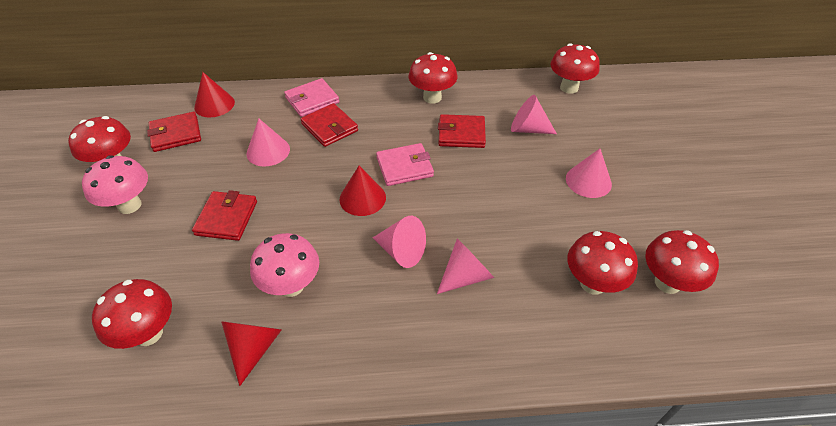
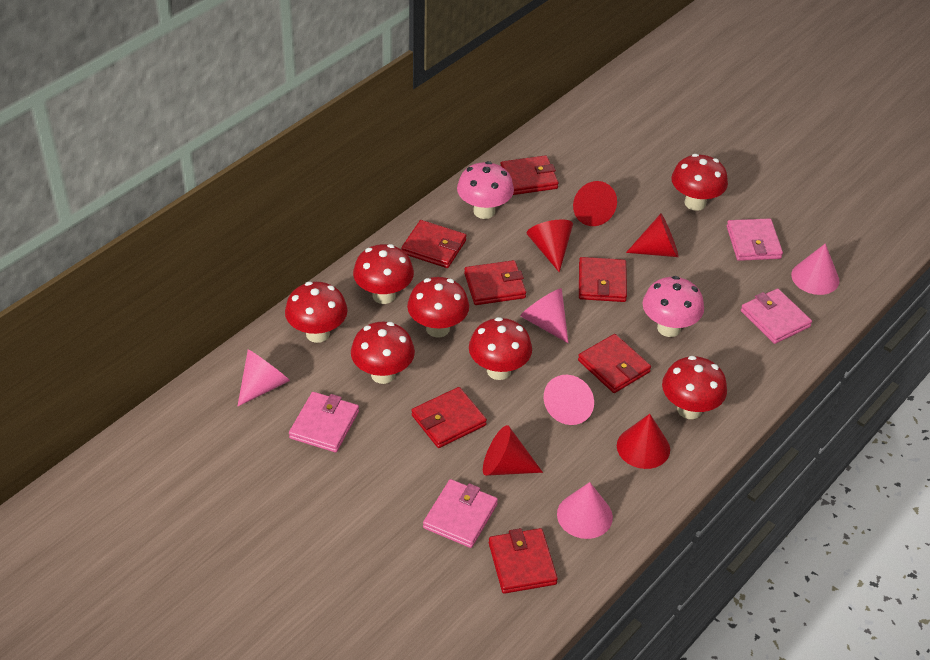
pink wallet: 2 -> 4
red cone: 3 -> 5
red mushroom: 6 -> 7
red wallet: 4 -> 7

